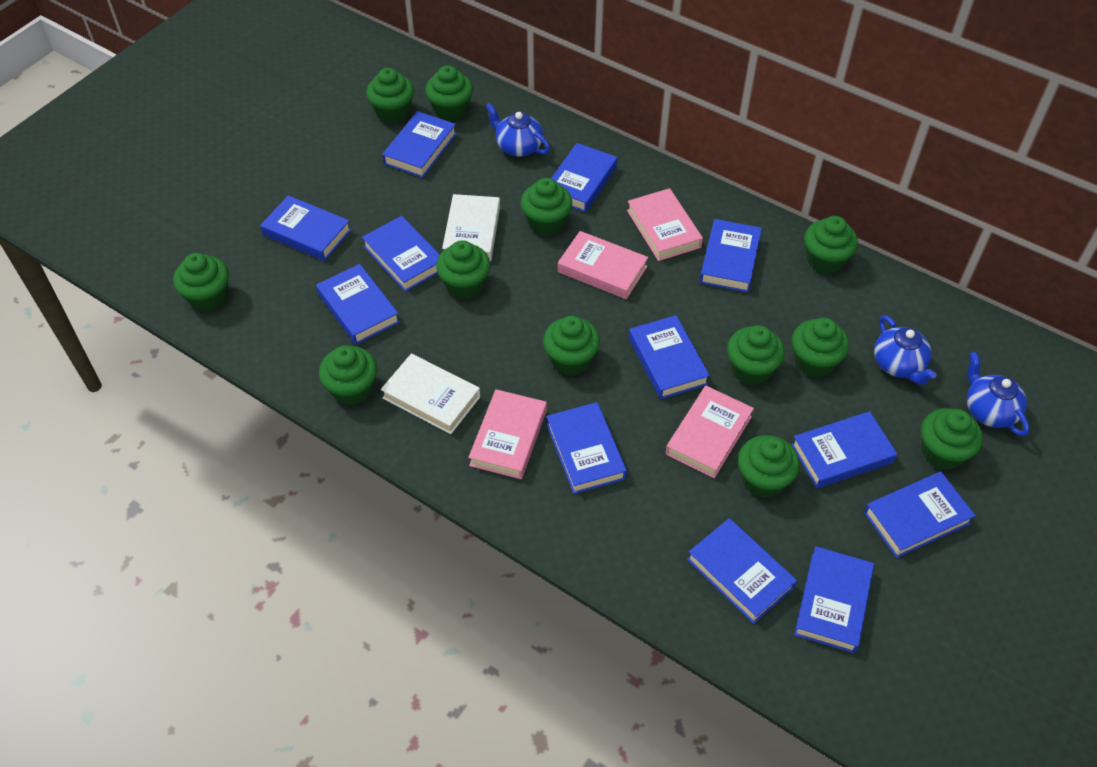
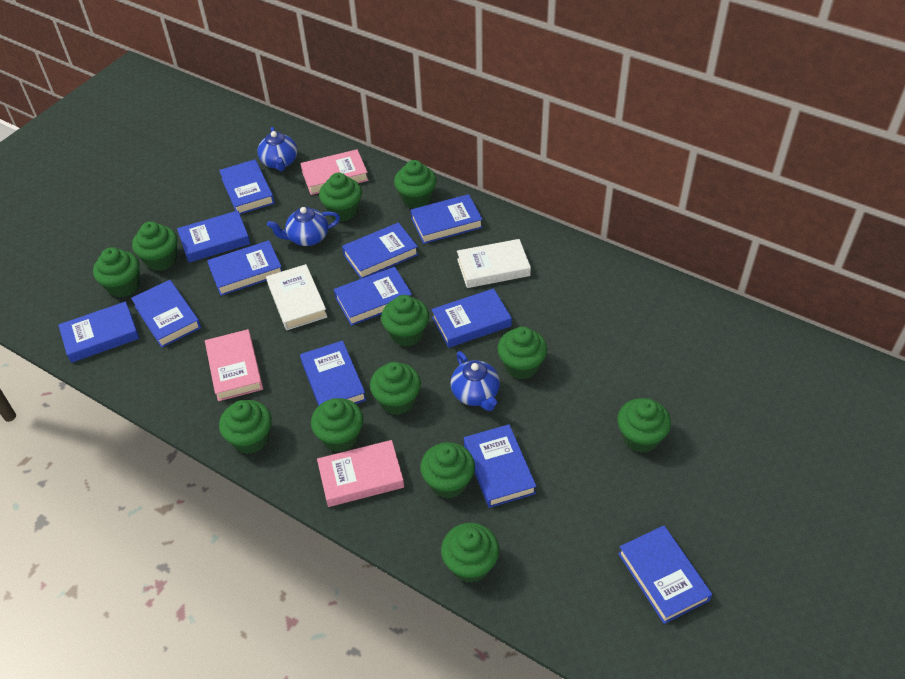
pink book: 4 -> 3

